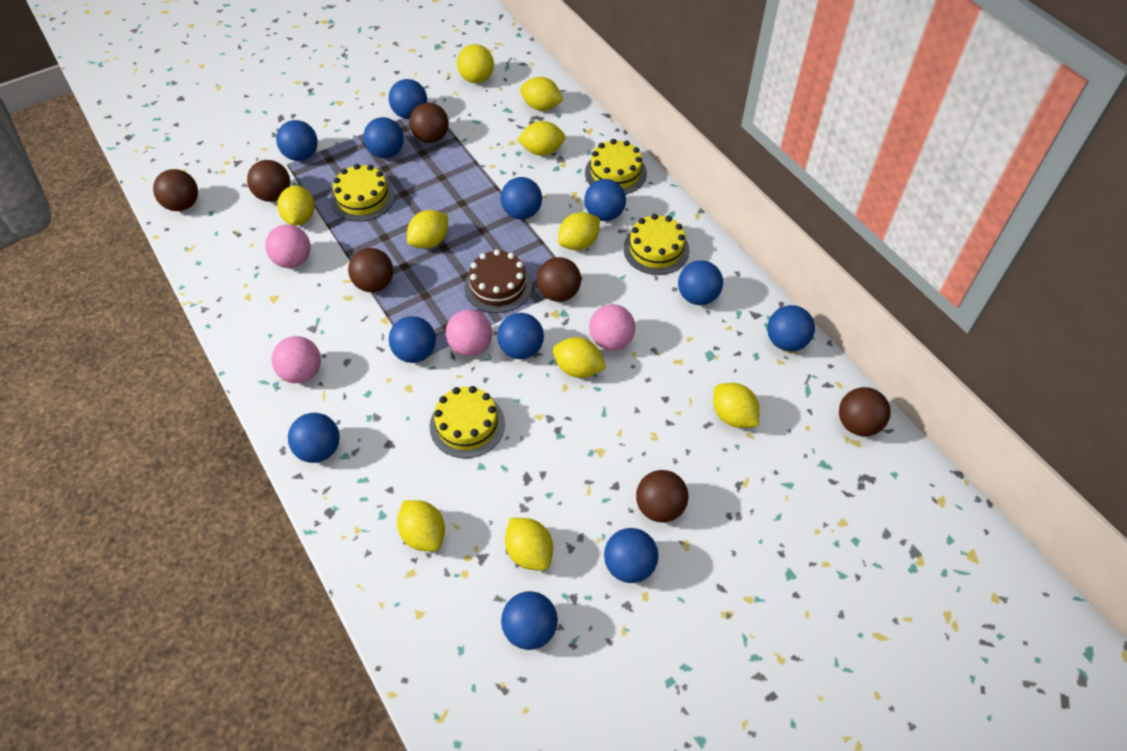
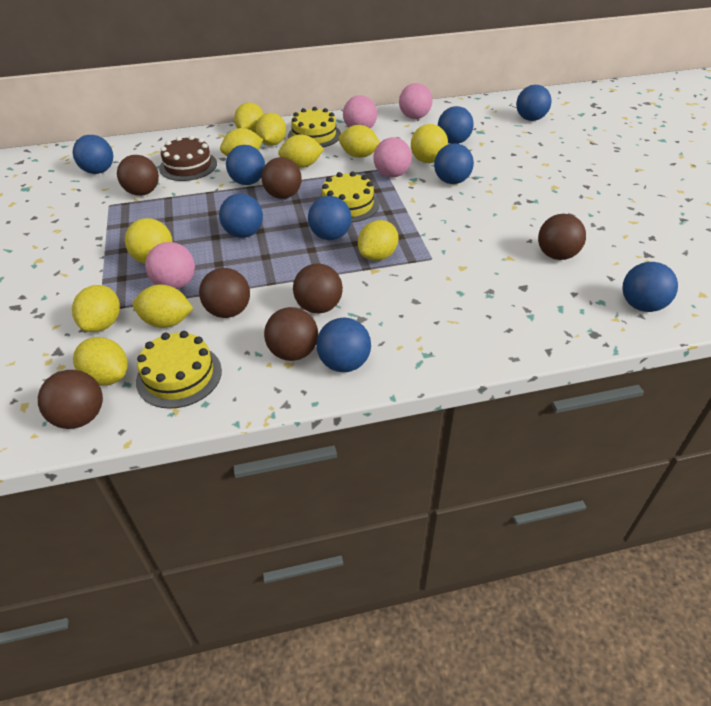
blue ball: 12 -> 9
yellow ball: 1 -> 2
yellow cake: 4 -> 3

